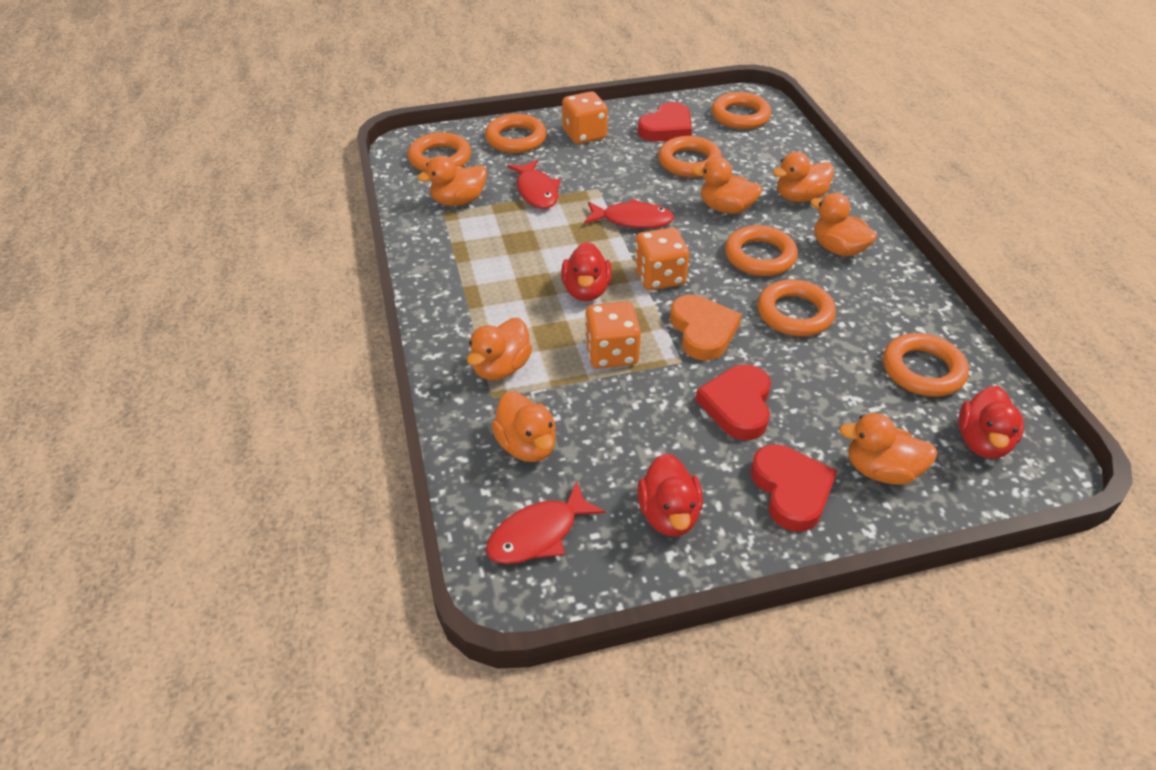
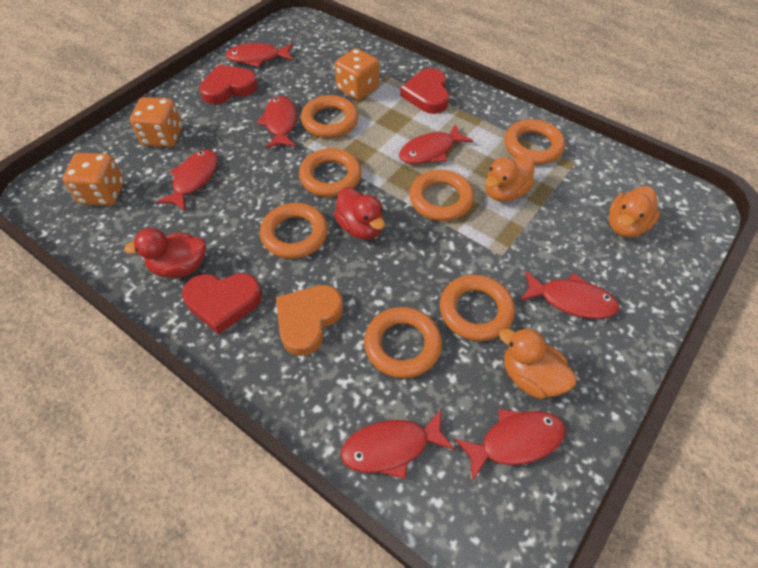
orange duck: 7 -> 3
red duck: 3 -> 2
red fish: 3 -> 7

